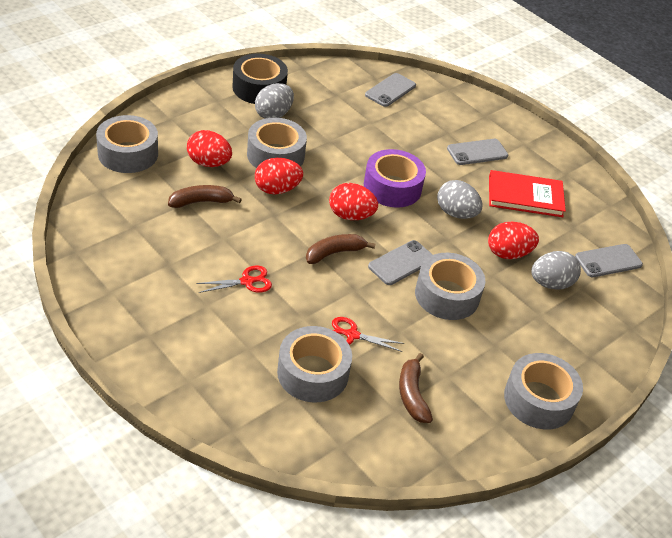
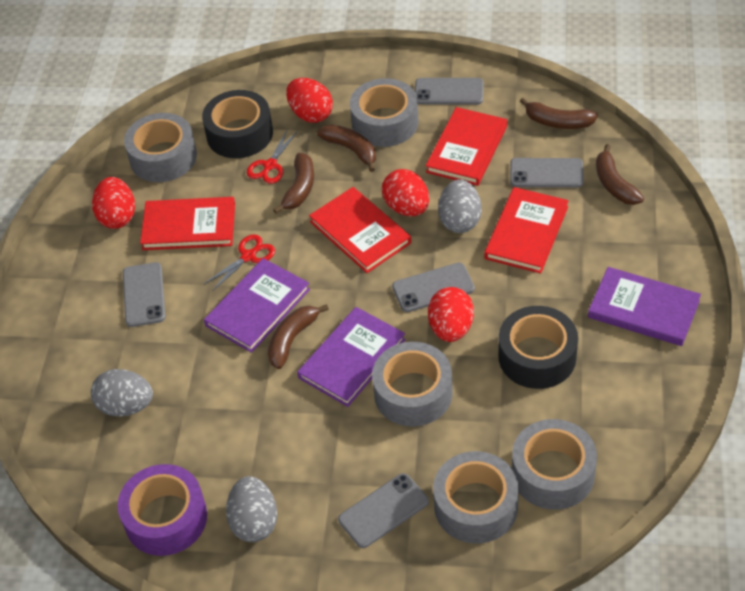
black tape: 1 -> 2
brown banana: 3 -> 5
grey phone: 4 -> 5
purple book: 0 -> 3
red book: 1 -> 4

